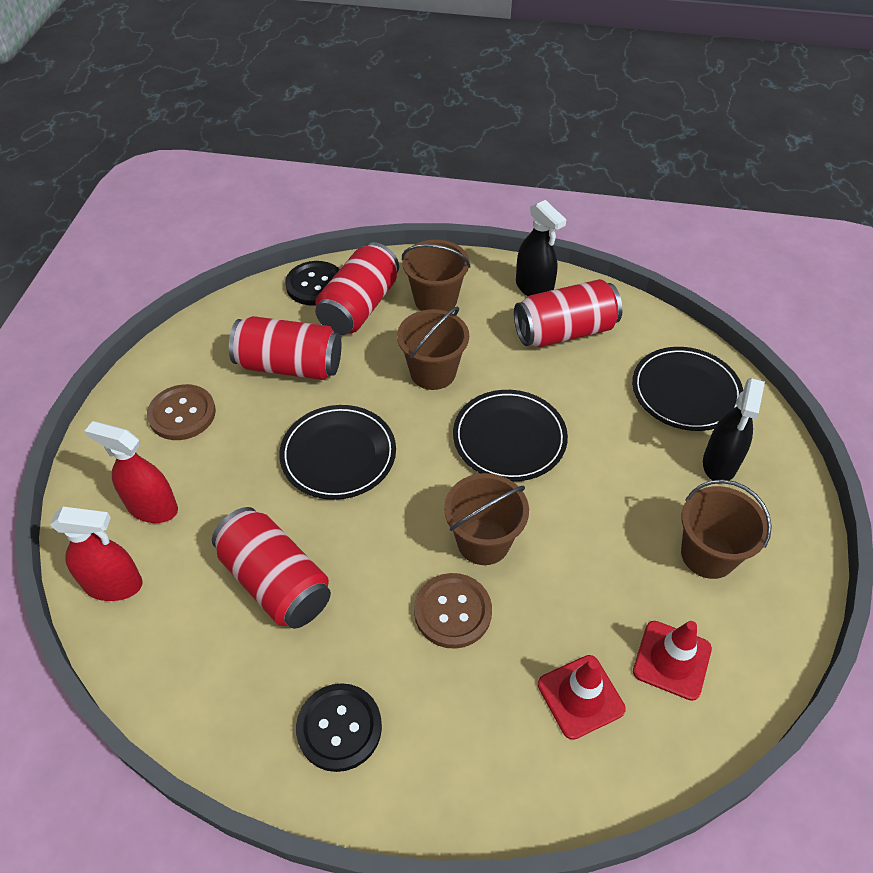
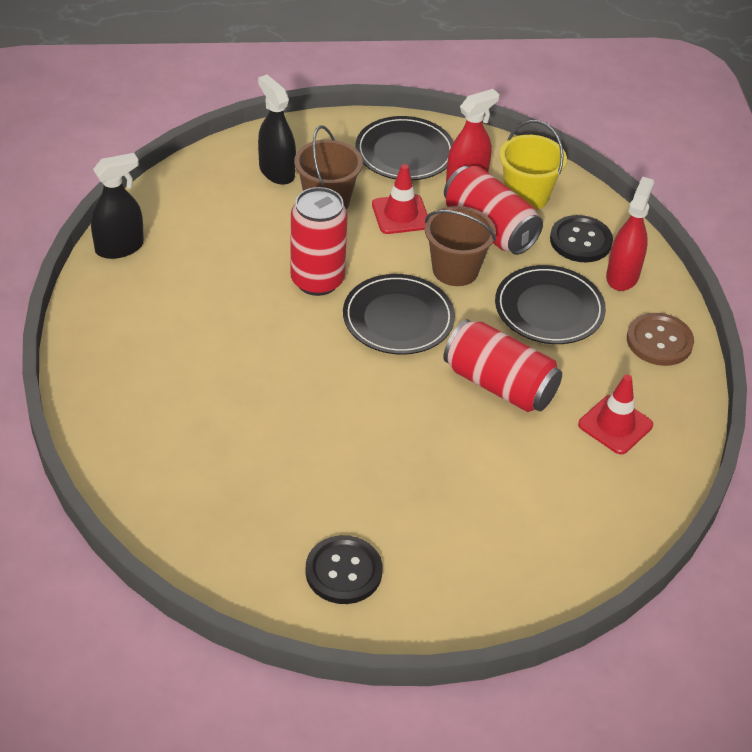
brown bucket: 4 -> 2
brown button: 2 -> 1
red can: 4 -> 3
yellow bucket: 0 -> 1

